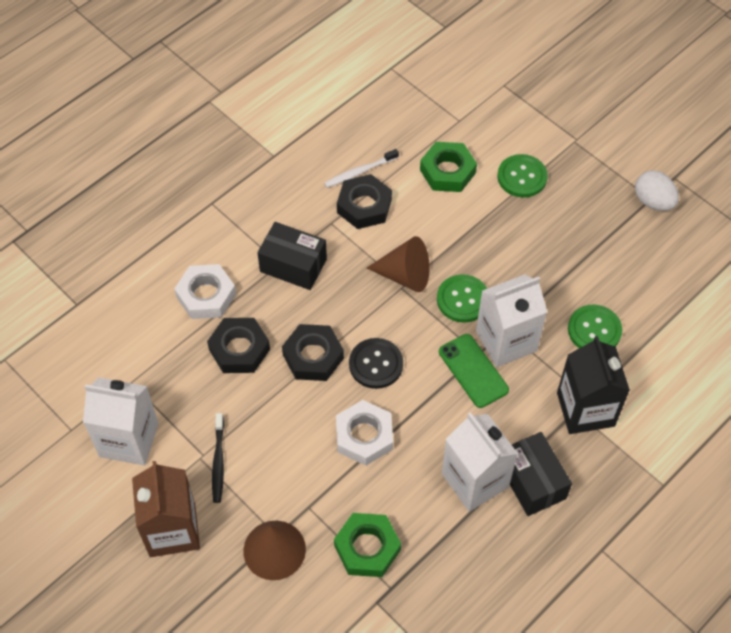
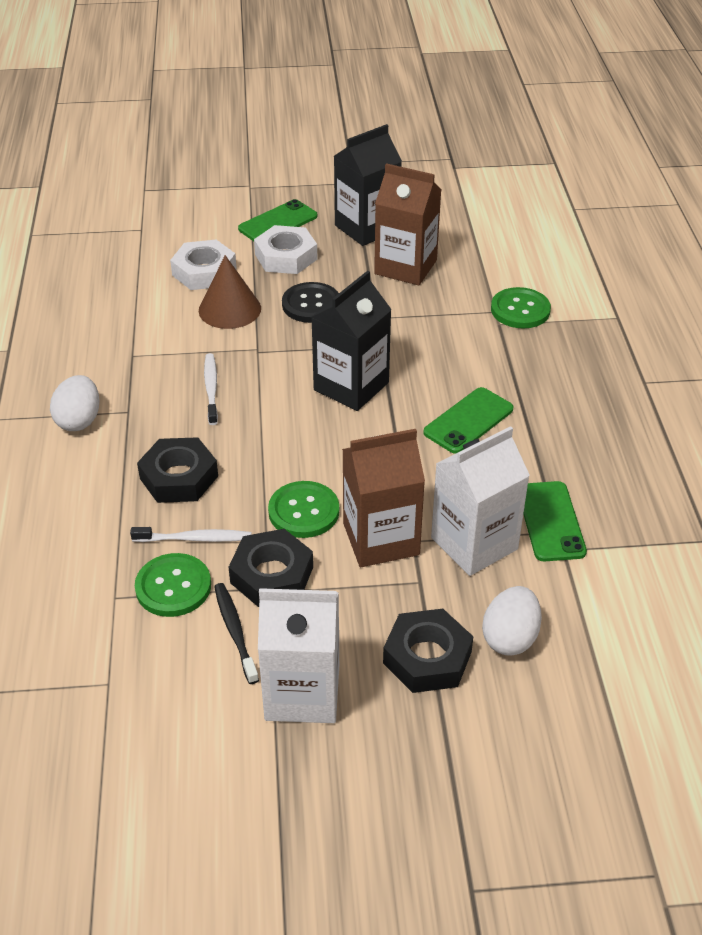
black box: 2 -> 0
black carton: 1 -> 2
brown carton: 1 -> 2
brown cone: 2 -> 1
green nut: 2 -> 0
green phone: 1 -> 3
white carton: 3 -> 2
white egg: 1 -> 2
white toothbrush: 1 -> 2

